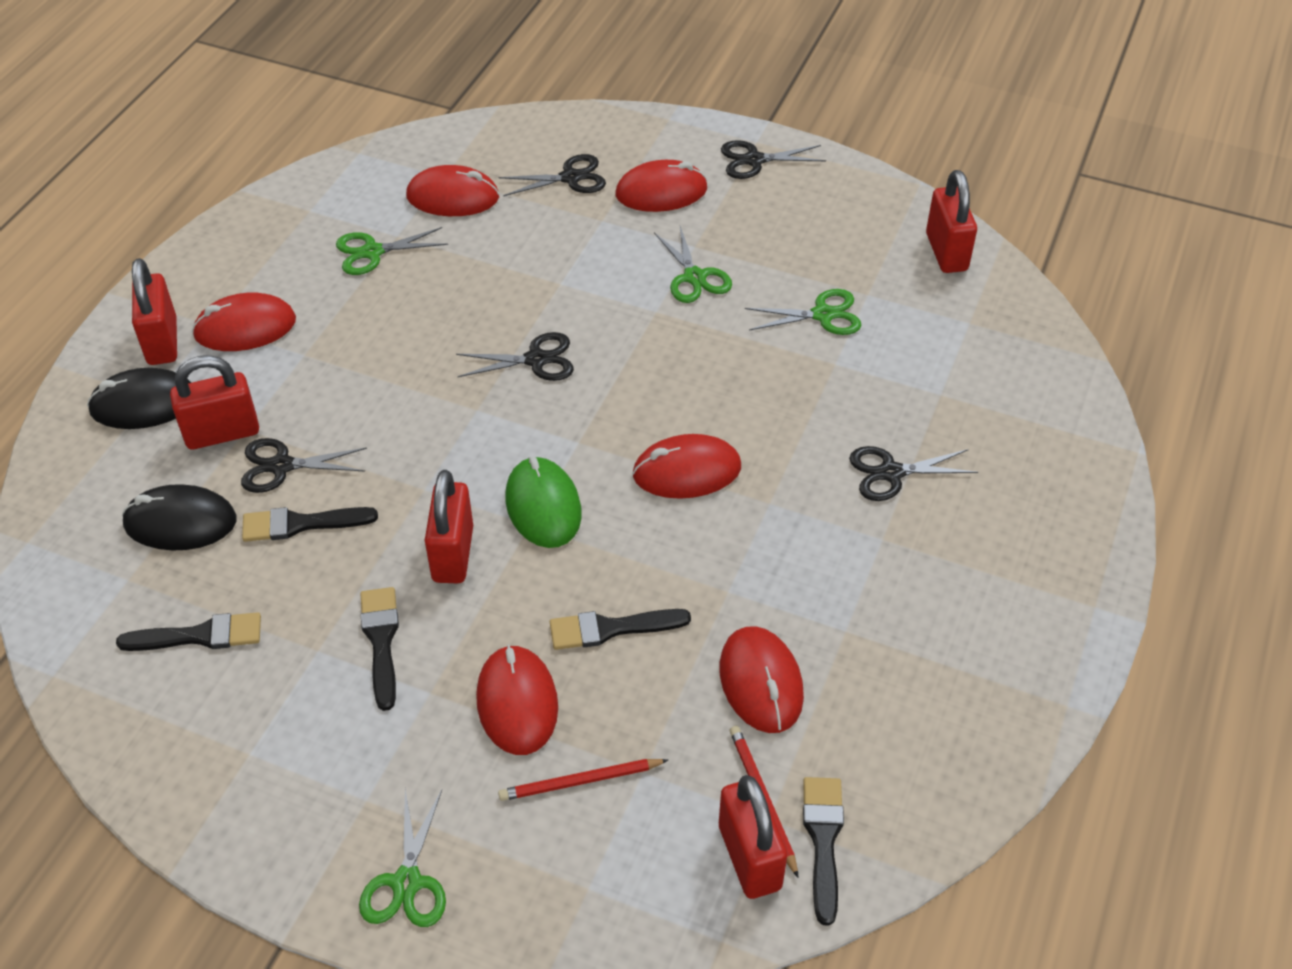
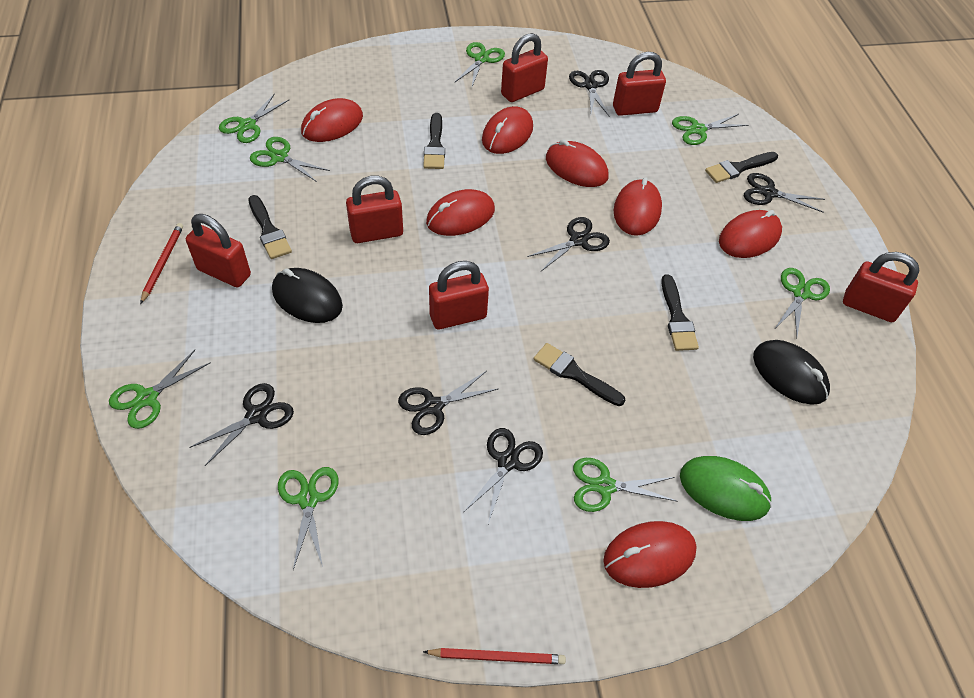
black scissors: 5 -> 6
green scissors: 4 -> 8
red mouse: 6 -> 7
red padlock: 5 -> 6

